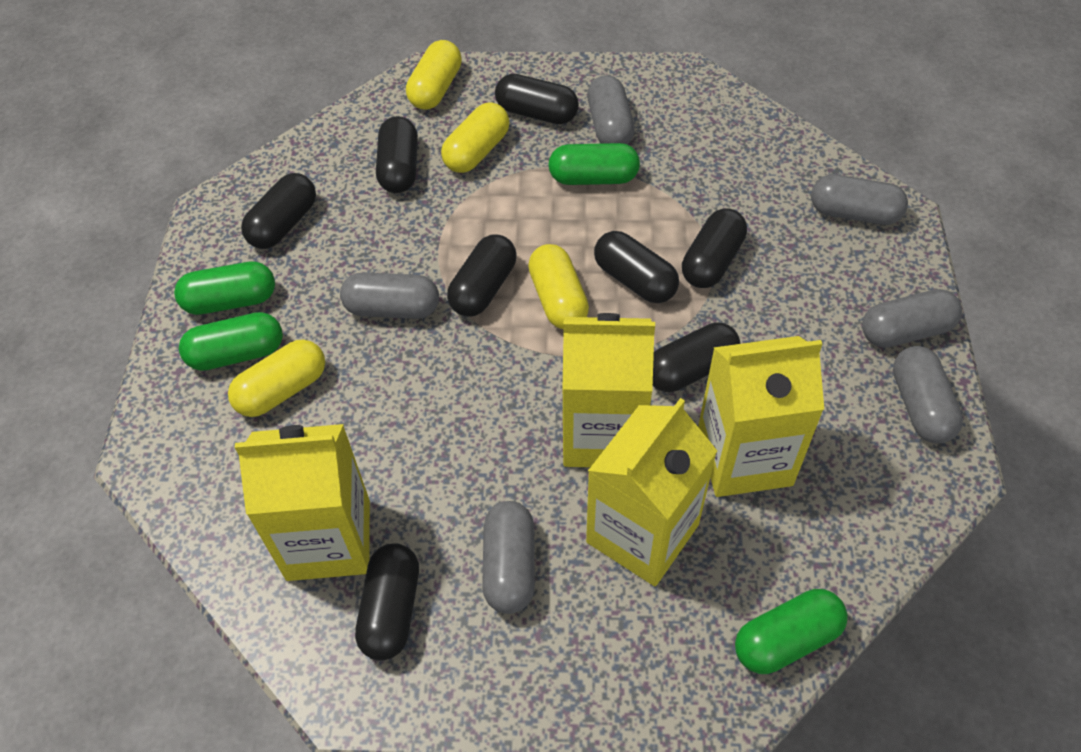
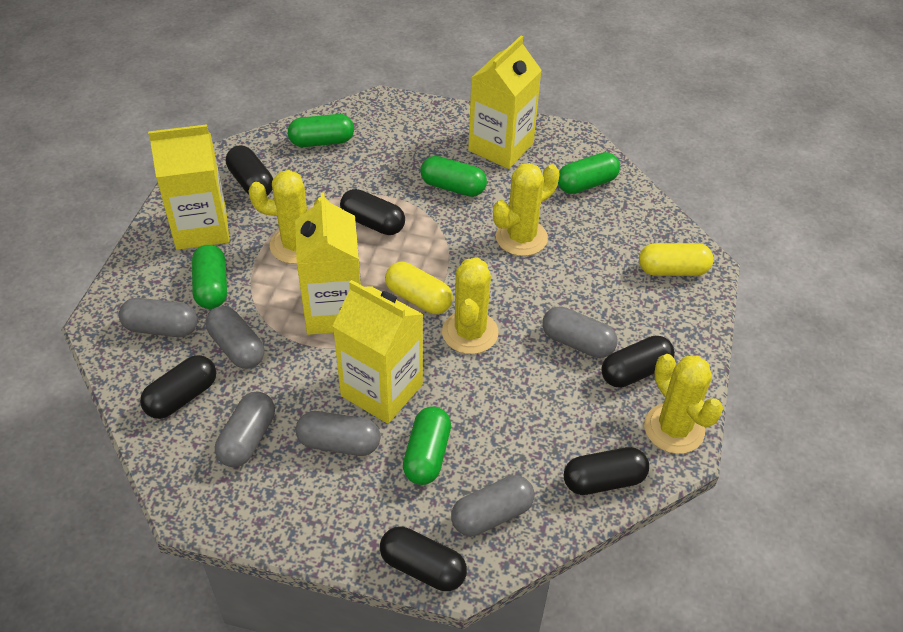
black capsule: 8 -> 6
green capsule: 4 -> 5
yellow cactus: 0 -> 4
yellow capsule: 4 -> 2

